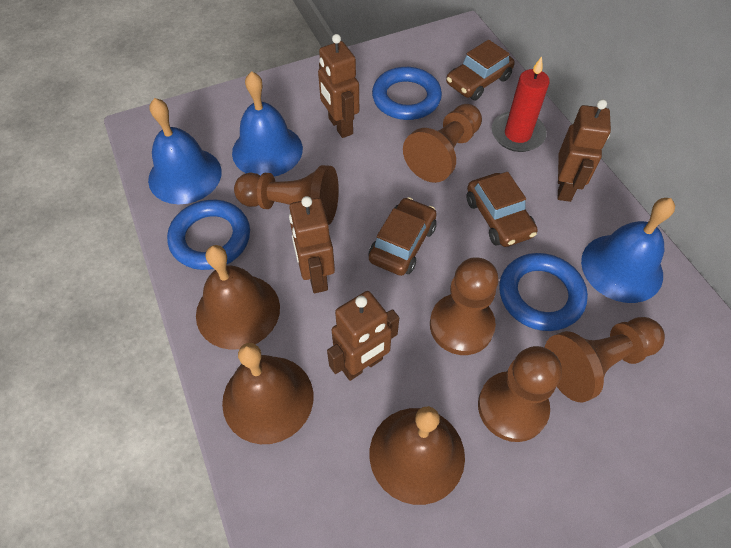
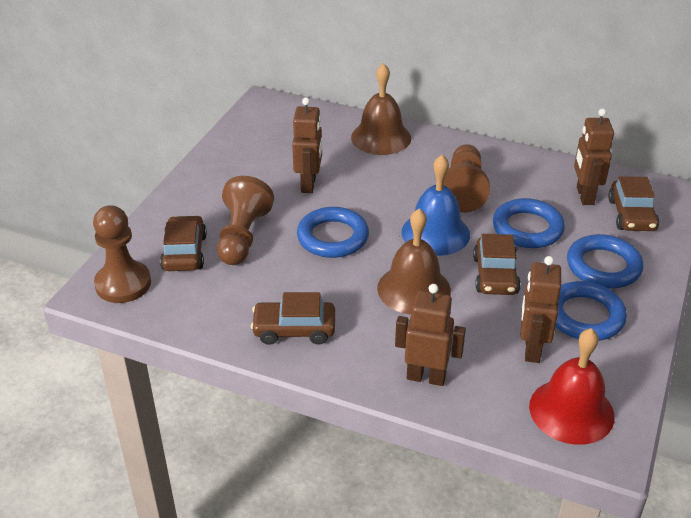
blue bell: 3 -> 1
blue ring: 3 -> 4
brown bell: 3 -> 2
brown car: 3 -> 4
brown pawn: 5 -> 3
red bell: 0 -> 1
red candle: 1 -> 0

